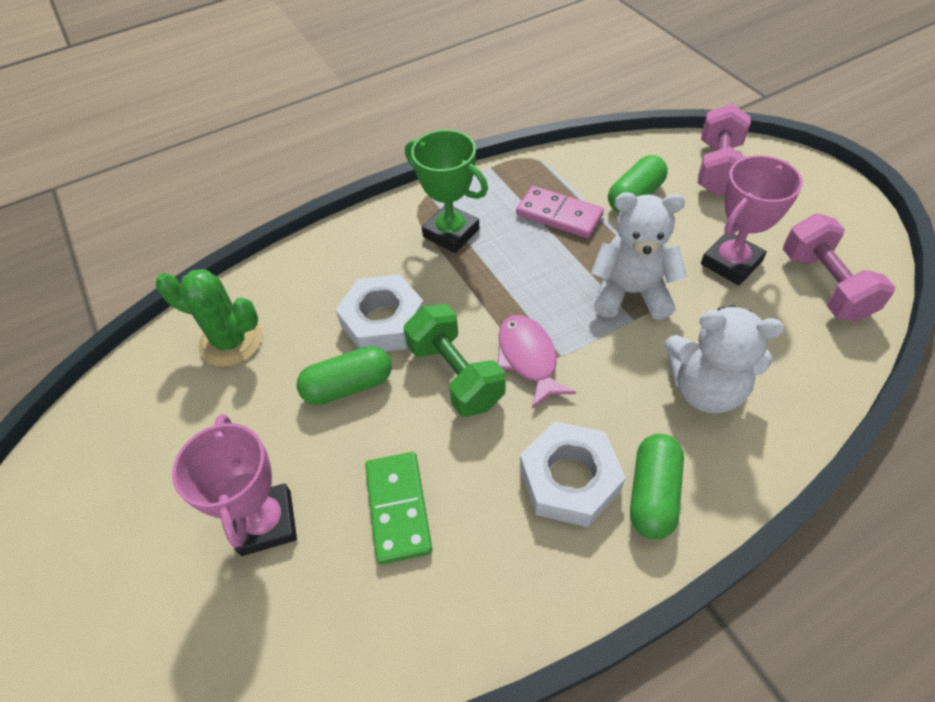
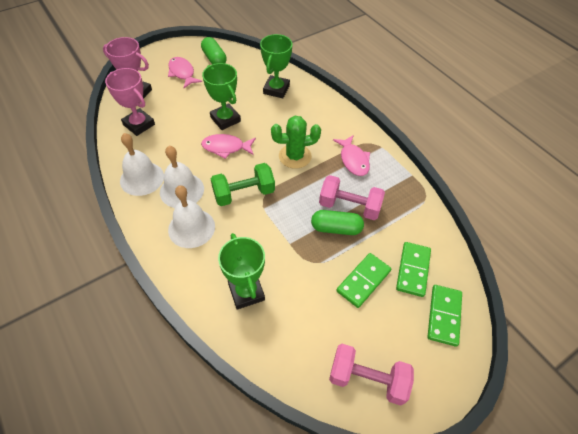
green capsule: 3 -> 2
green domino: 1 -> 3
green trophy: 1 -> 3
pink domino: 1 -> 0
pink fish: 1 -> 3
white bell: 0 -> 3
white nut: 2 -> 0
white teddy bear: 2 -> 0

